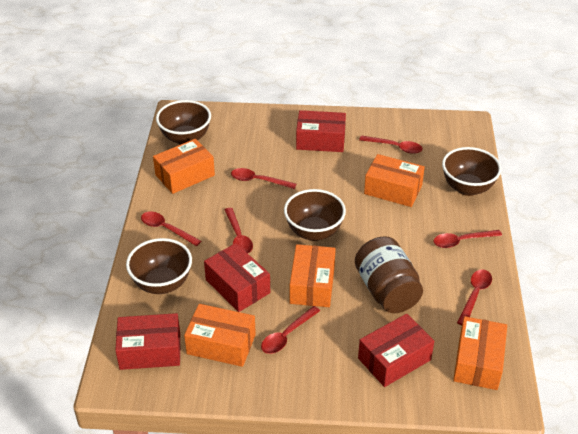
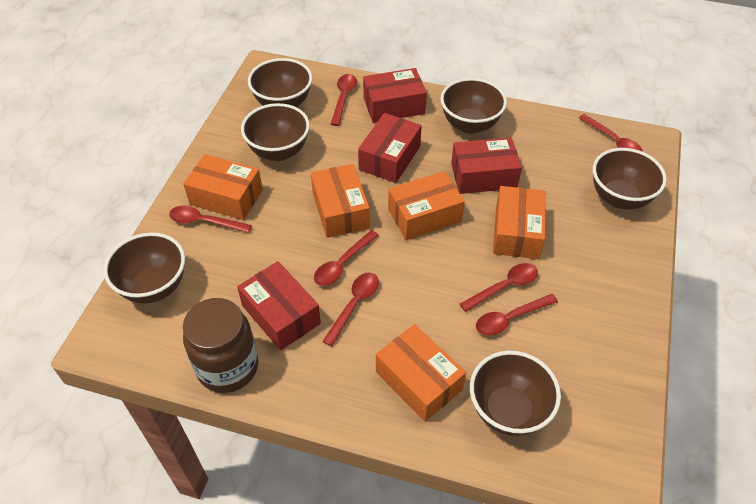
brown bowl: 4 -> 6

